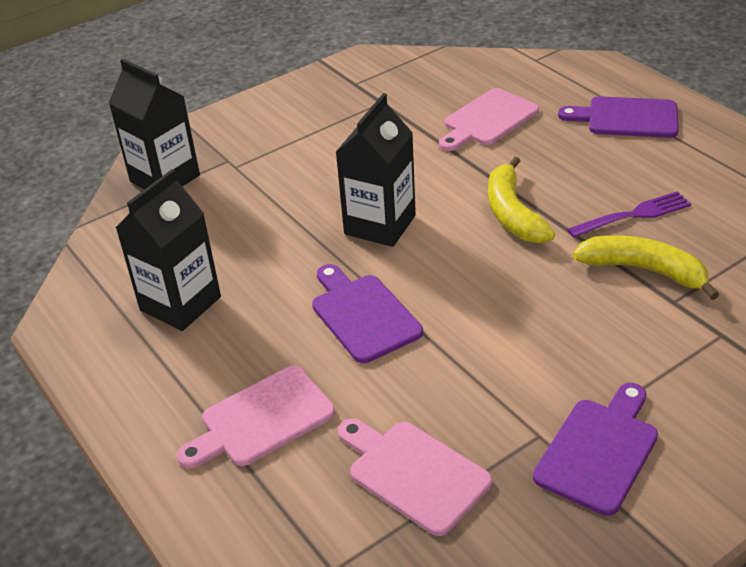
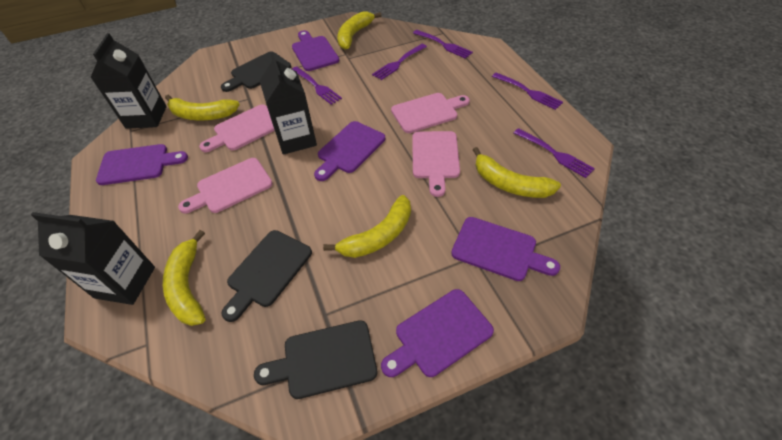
black cutting board: 0 -> 3
pink cutting board: 3 -> 4
purple cutting board: 3 -> 5
purple fork: 1 -> 5
yellow banana: 2 -> 5

